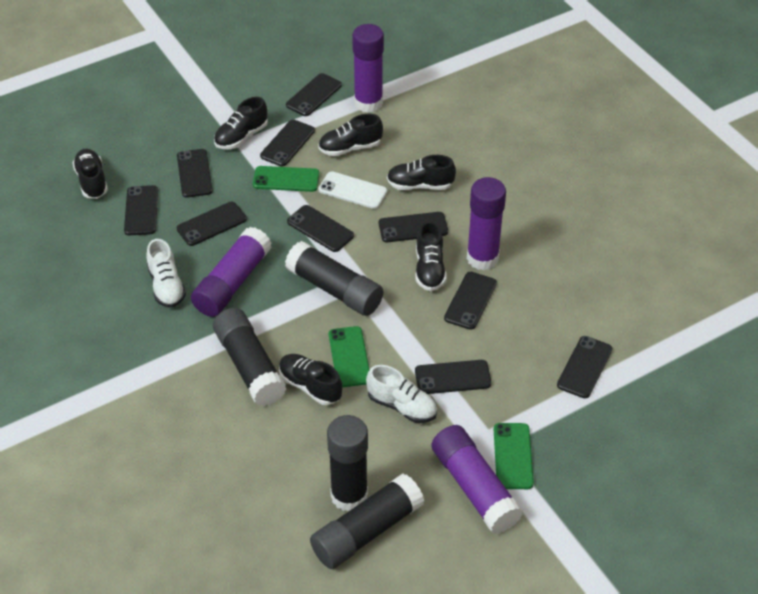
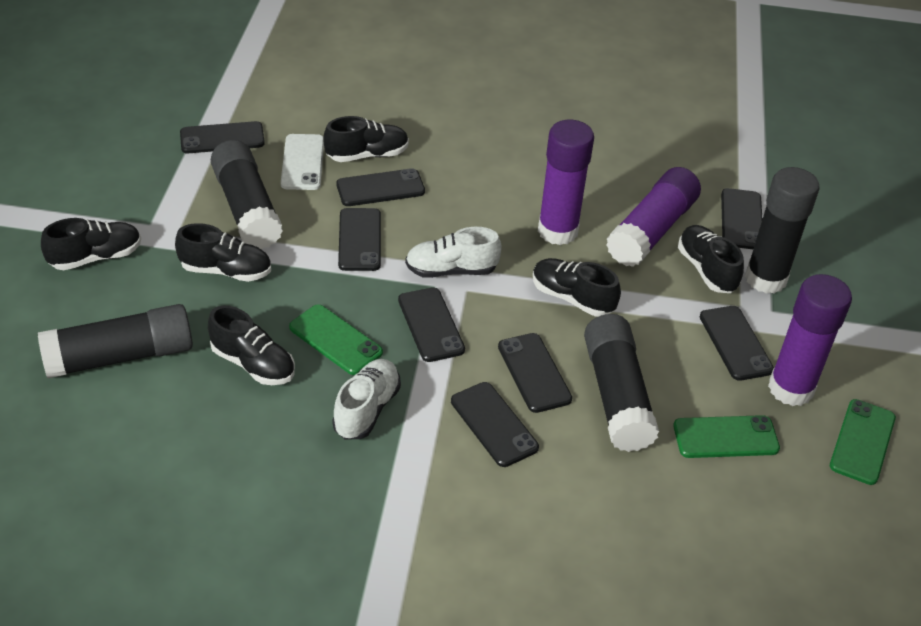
black phone: 10 -> 8
purple glue stick: 4 -> 3

